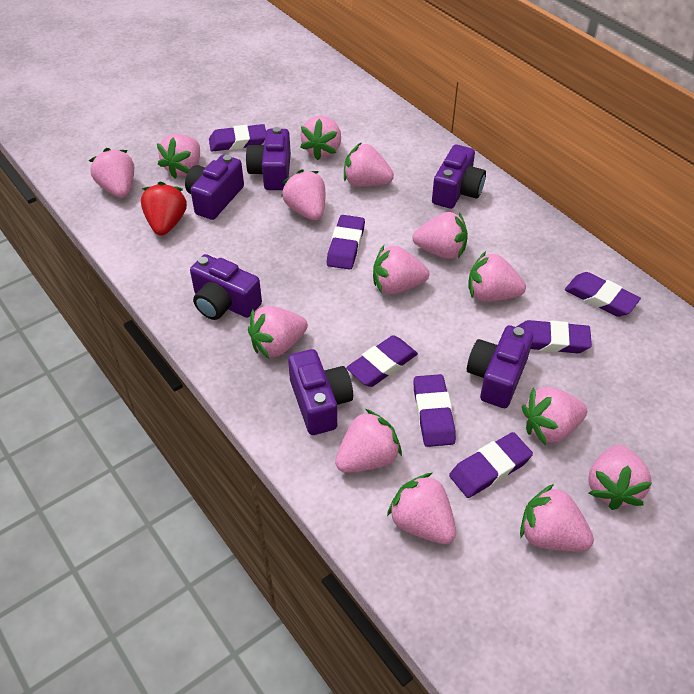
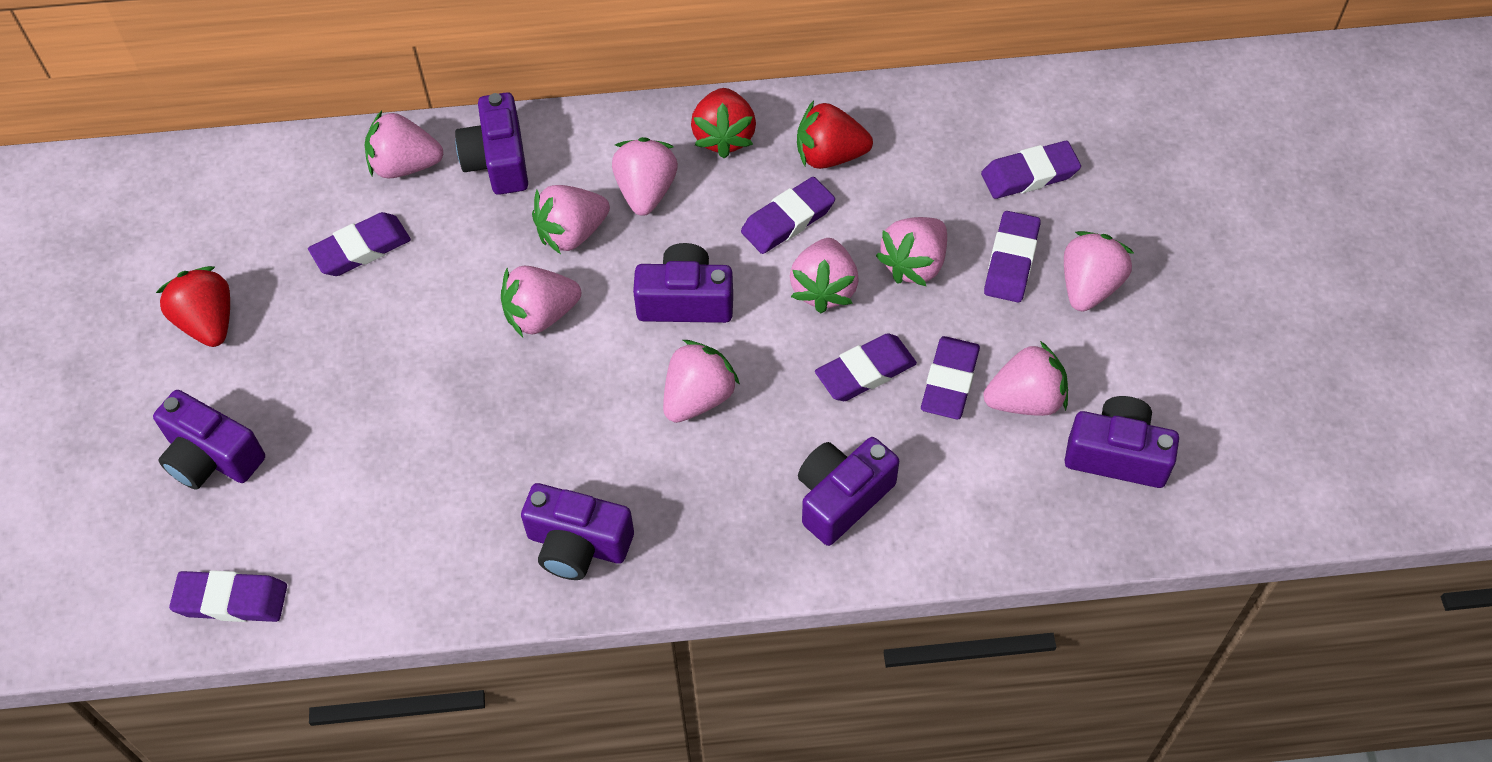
pink strawberry: 14 -> 9
red strawberry: 1 -> 3

